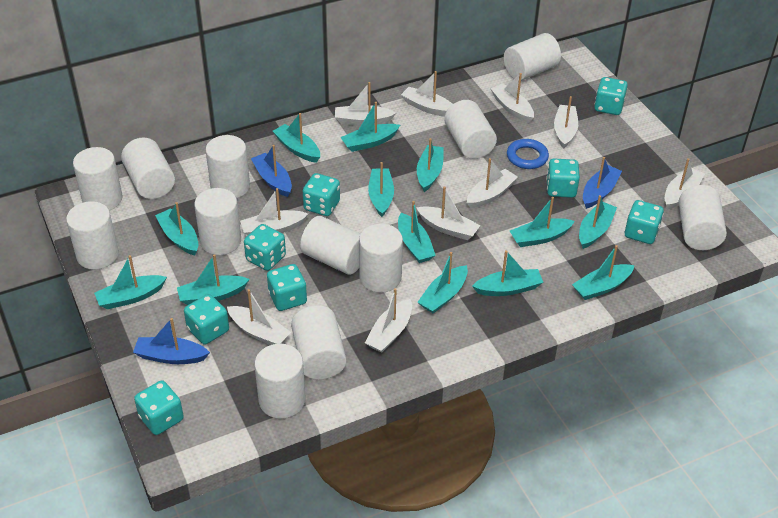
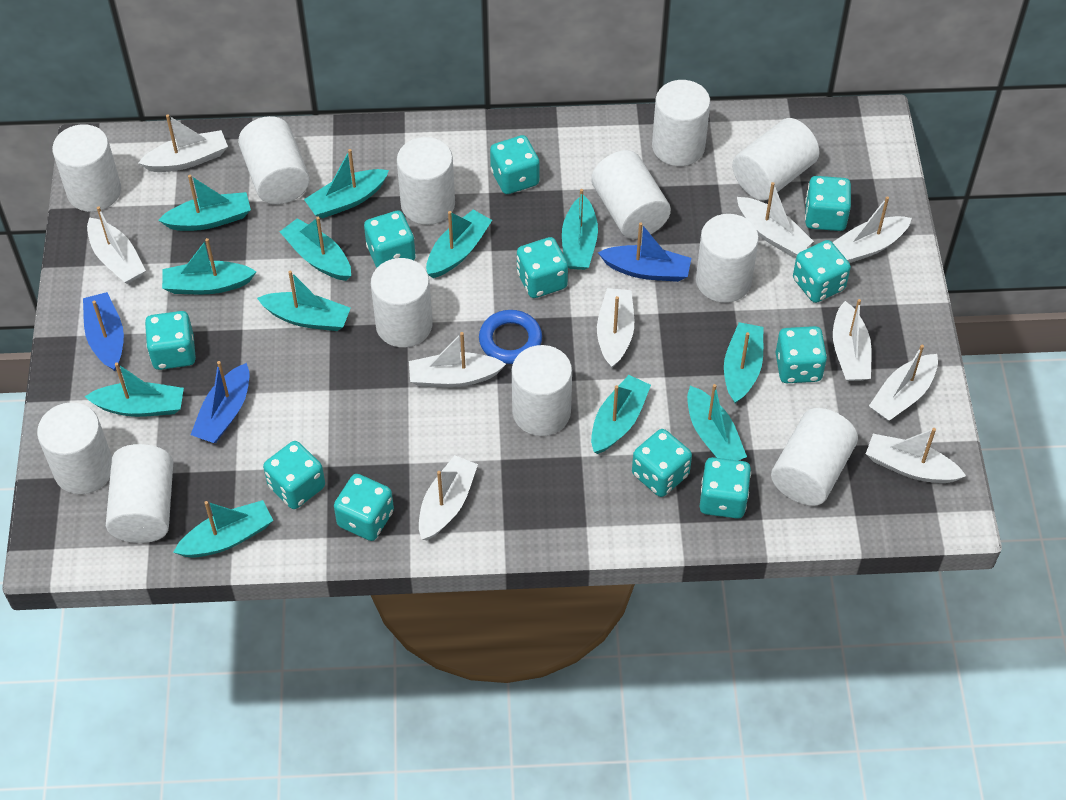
turquoise boat: 13 -> 12
turquoise dice: 8 -> 11

